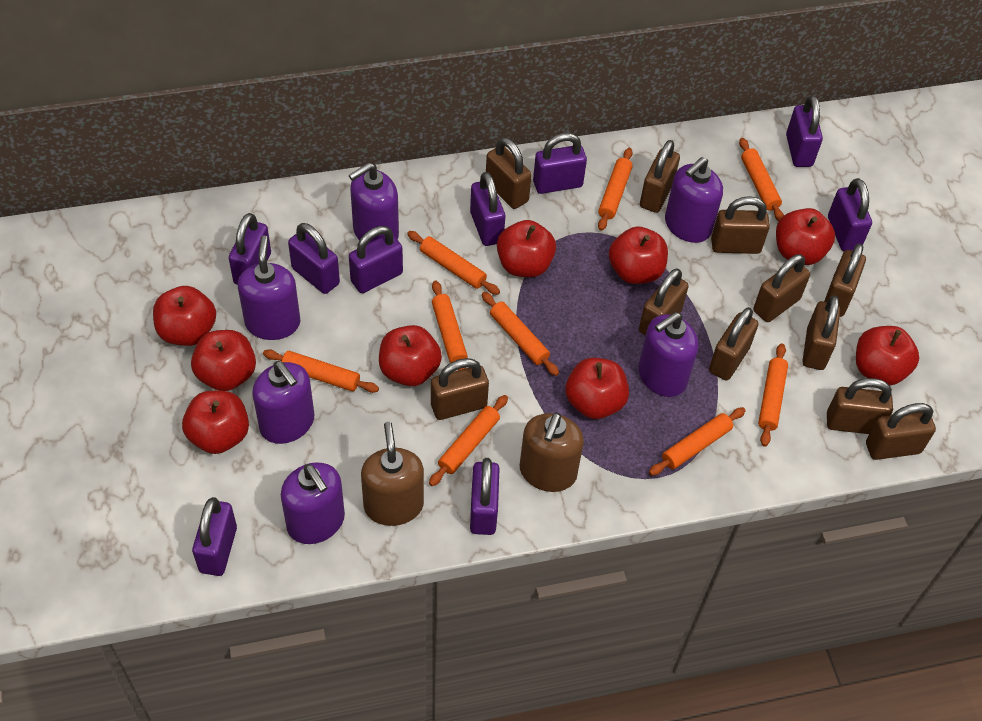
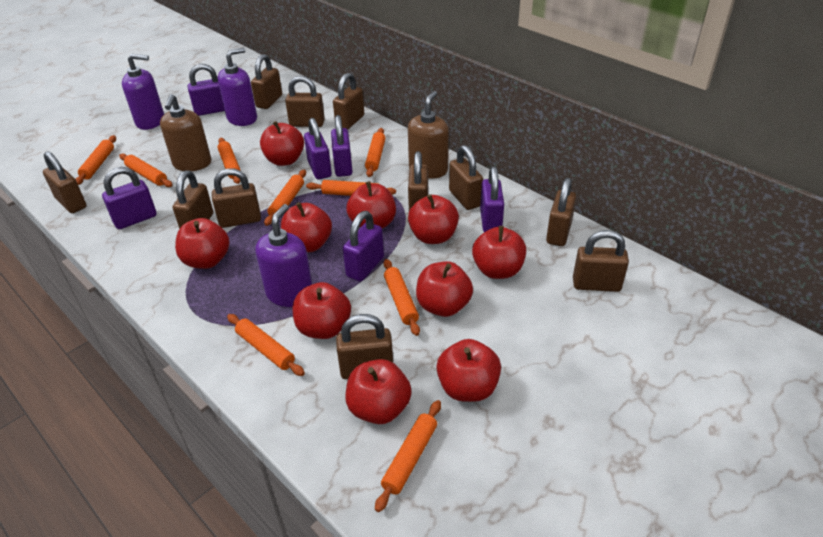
purple padlock: 9 -> 6
purple soap dispenser: 6 -> 3
red apple: 9 -> 10

